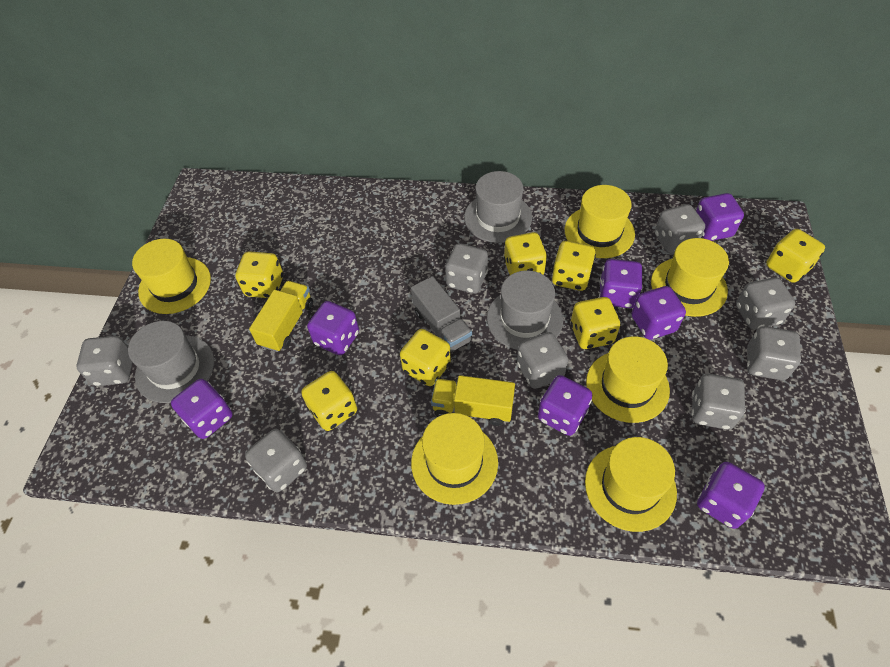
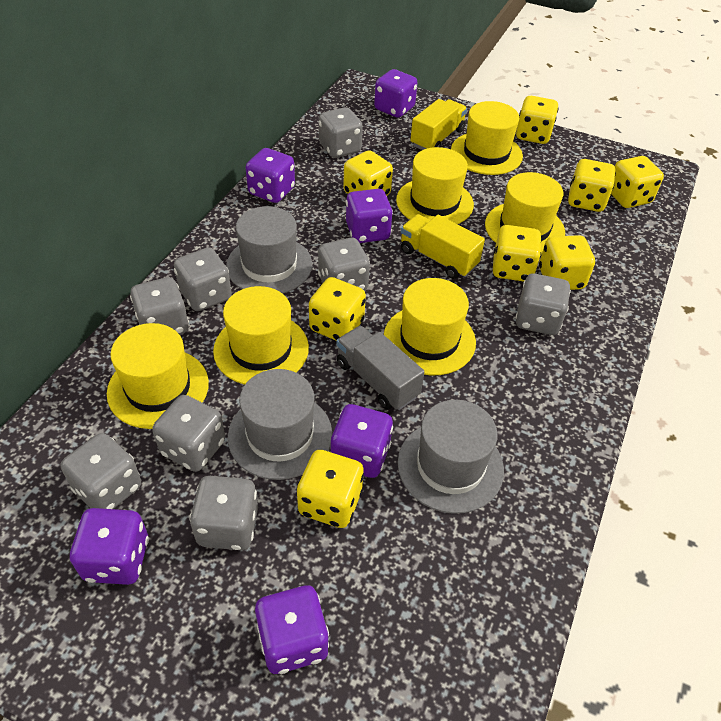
purple dice: 7 -> 6
yellow dice: 7 -> 8

